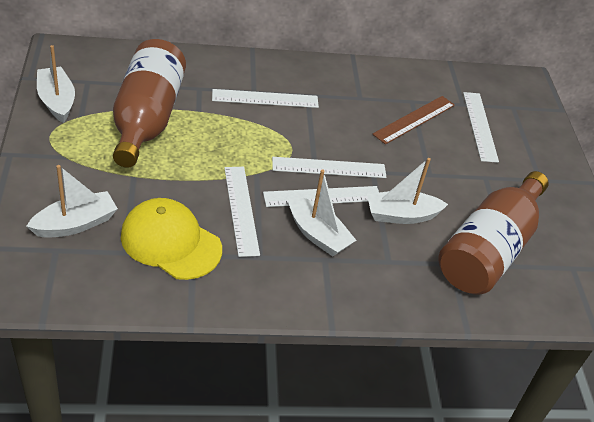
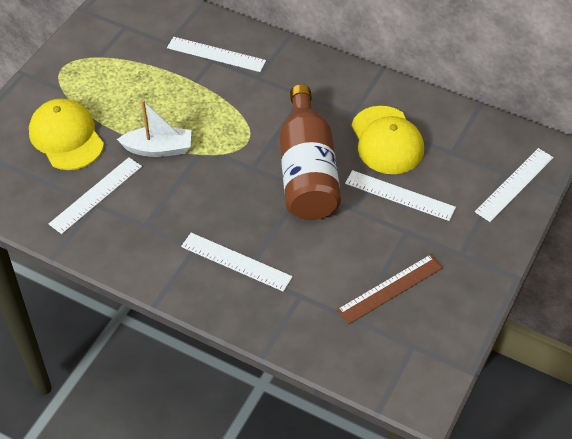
brown bottle: 2 -> 1
white boat: 4 -> 1
yellow cap: 1 -> 2

